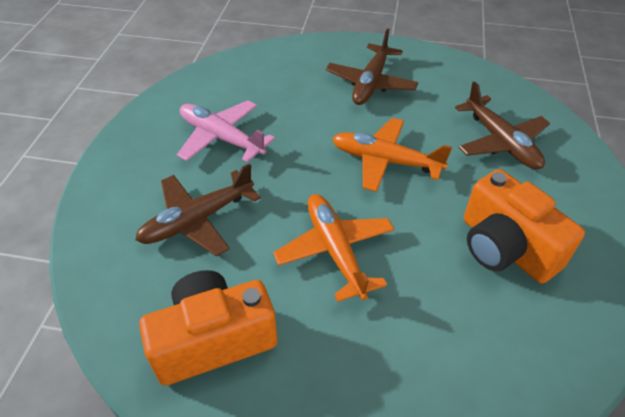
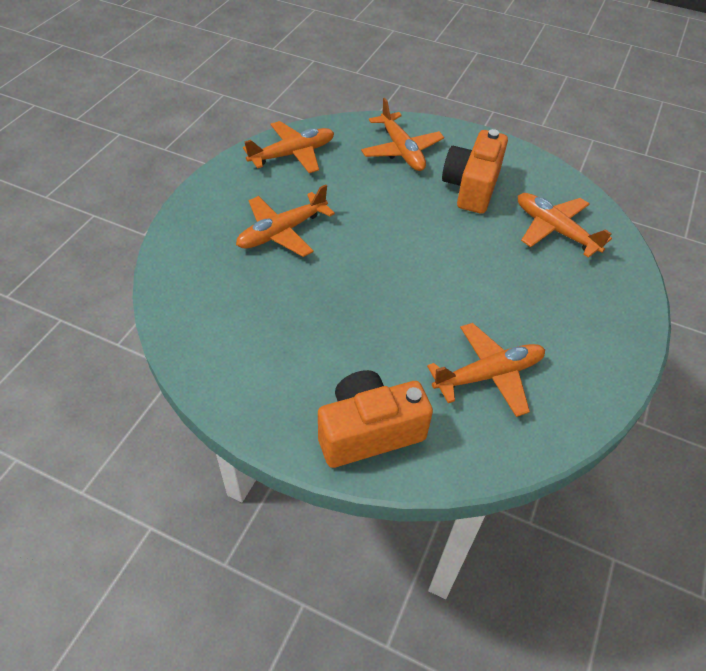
brown plane: 3 -> 0
orange plane: 2 -> 5
pink plane: 1 -> 0

